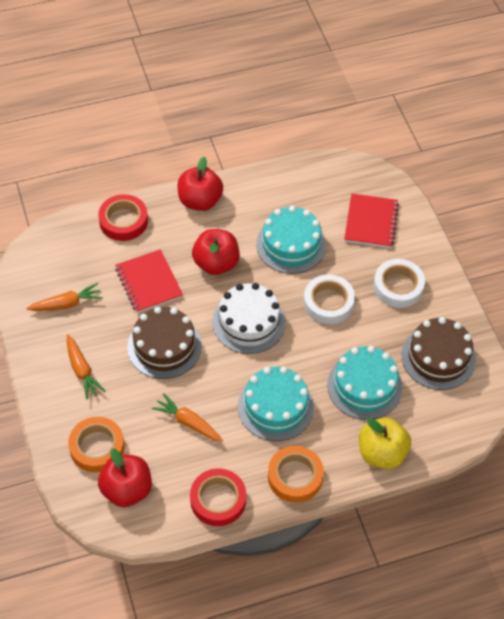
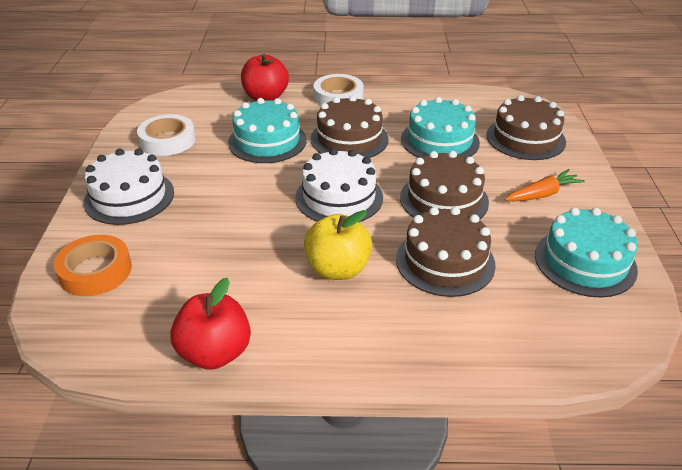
brown cake: 2 -> 4
orange carrot: 3 -> 1
orange tape: 2 -> 1
red apple: 3 -> 2
red notebook: 2 -> 0
red tape: 2 -> 0
white cake: 1 -> 2

